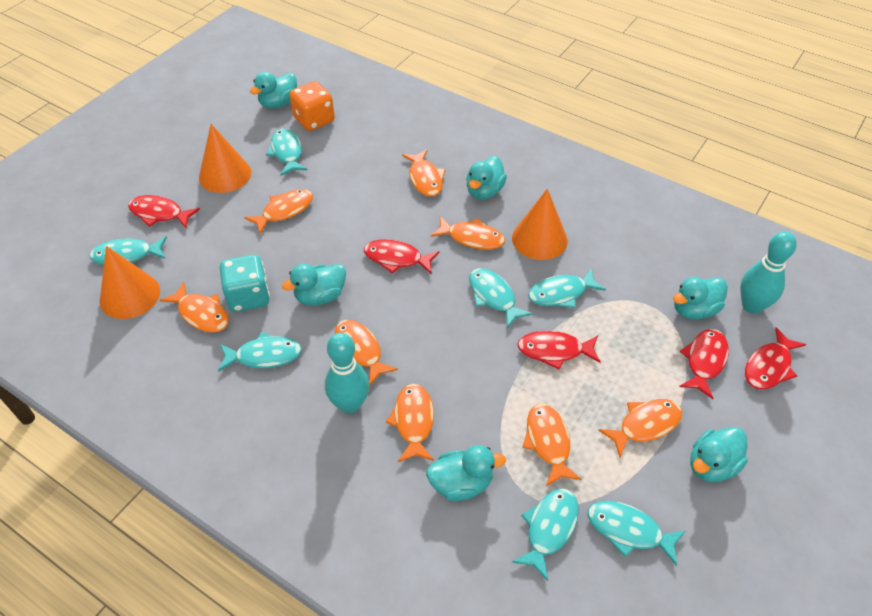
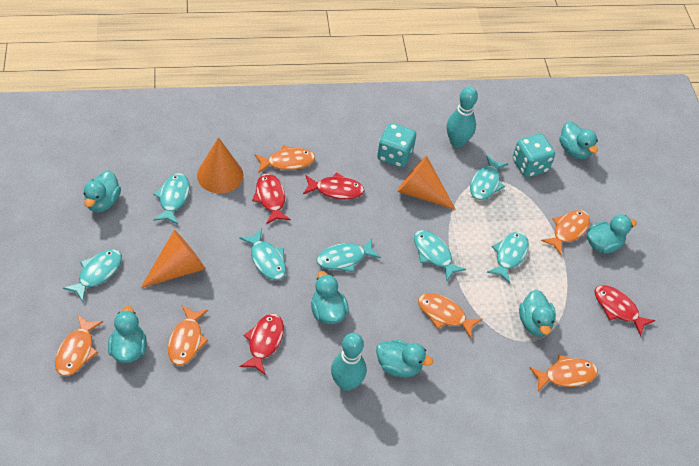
orange dice: 1 -> 0
orange fish: 8 -> 6
red fish: 5 -> 4
turquoise dice: 1 -> 2
turquoise duck: 6 -> 7

